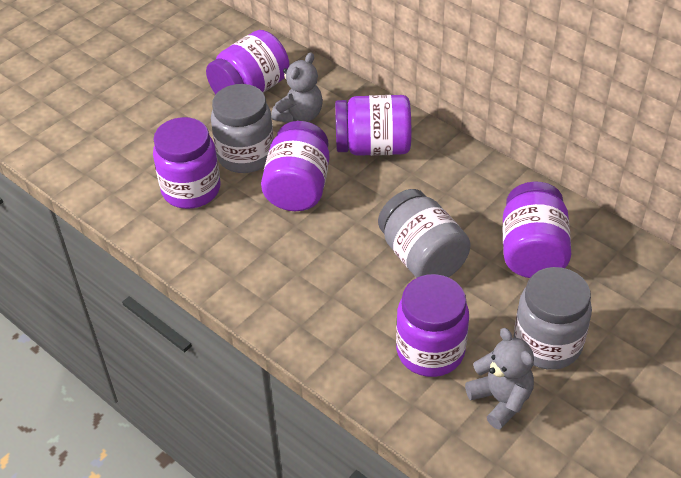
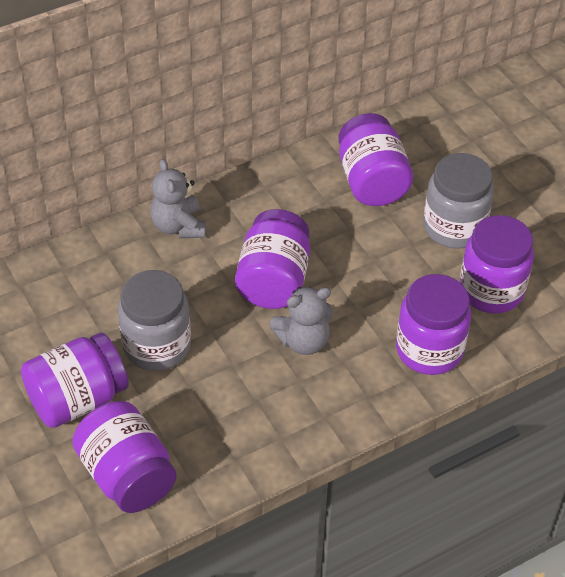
grey jar: 3 -> 2

